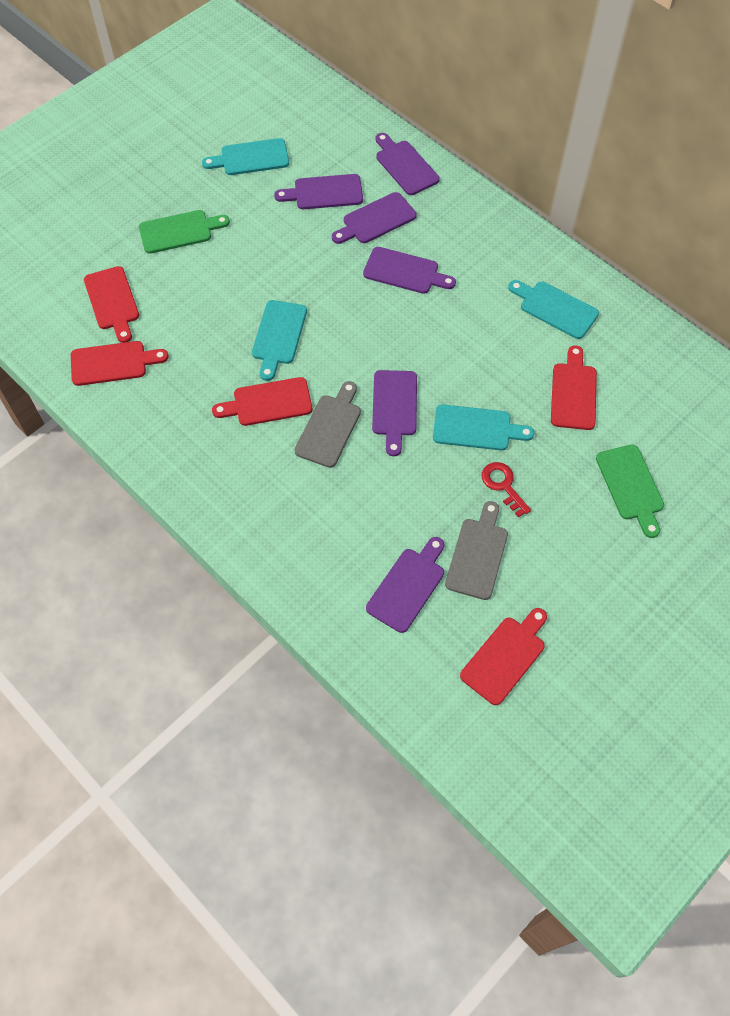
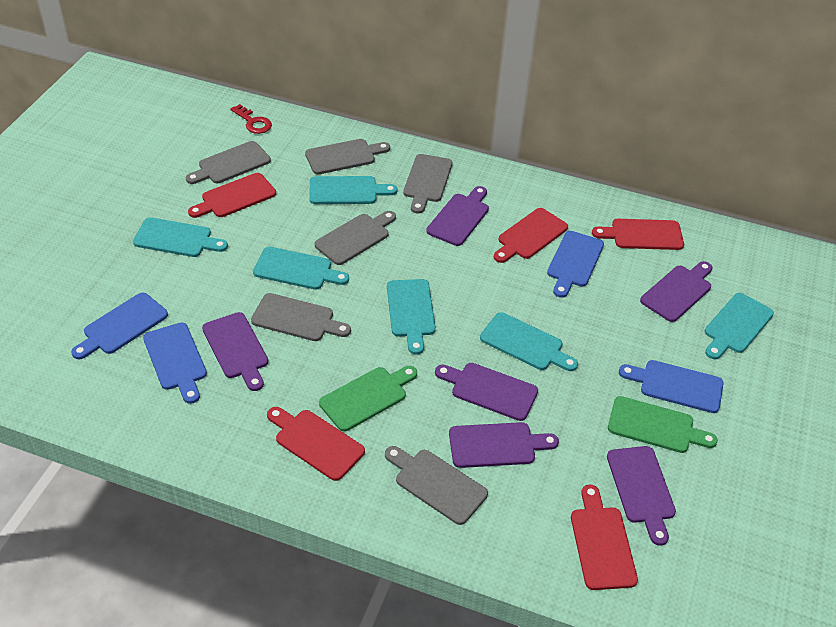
blue cutting board: 0 -> 4
grey cutting board: 2 -> 6
turquoise cutting board: 4 -> 6

